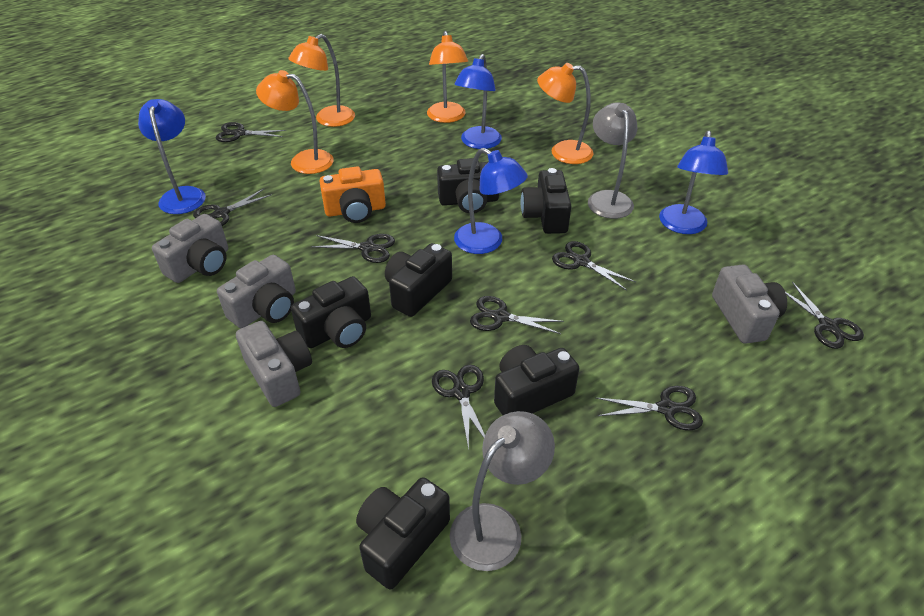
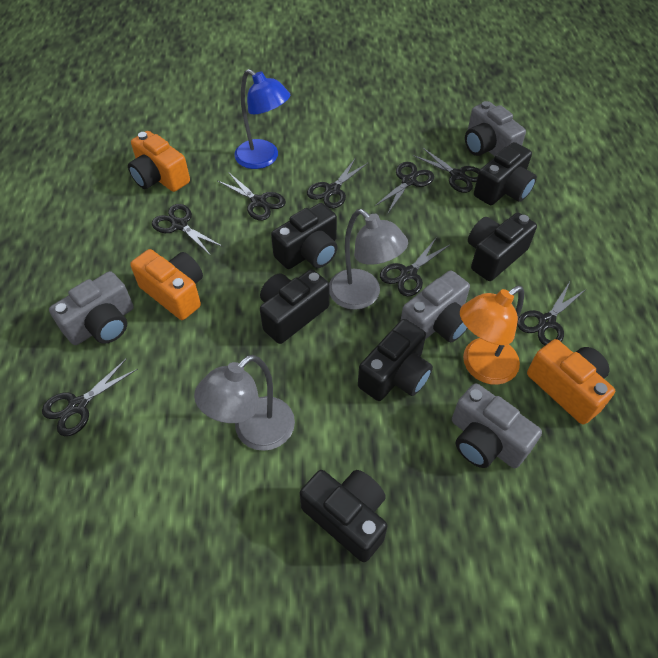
blue lamp: 4 -> 1
orange camera: 1 -> 3
orange lamp: 4 -> 1

